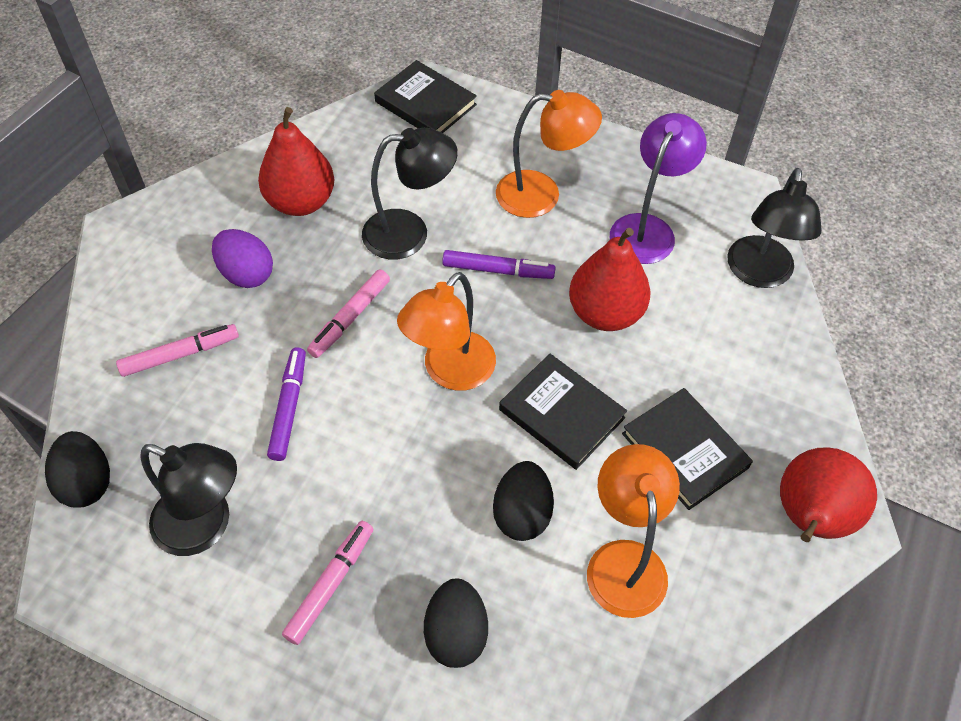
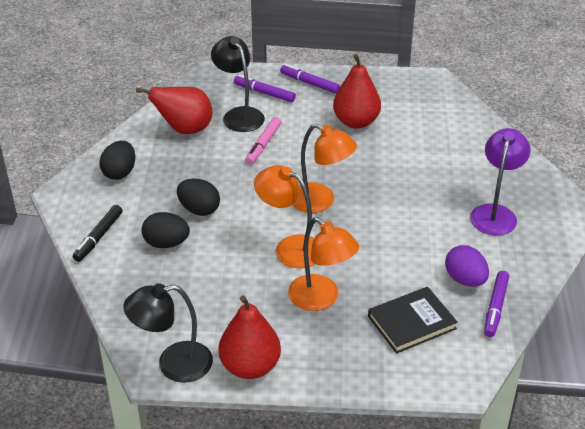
black book: 3 -> 1
black lamp: 3 -> 2
black marker: 0 -> 1
pink marker: 3 -> 1
purple marker: 2 -> 3

